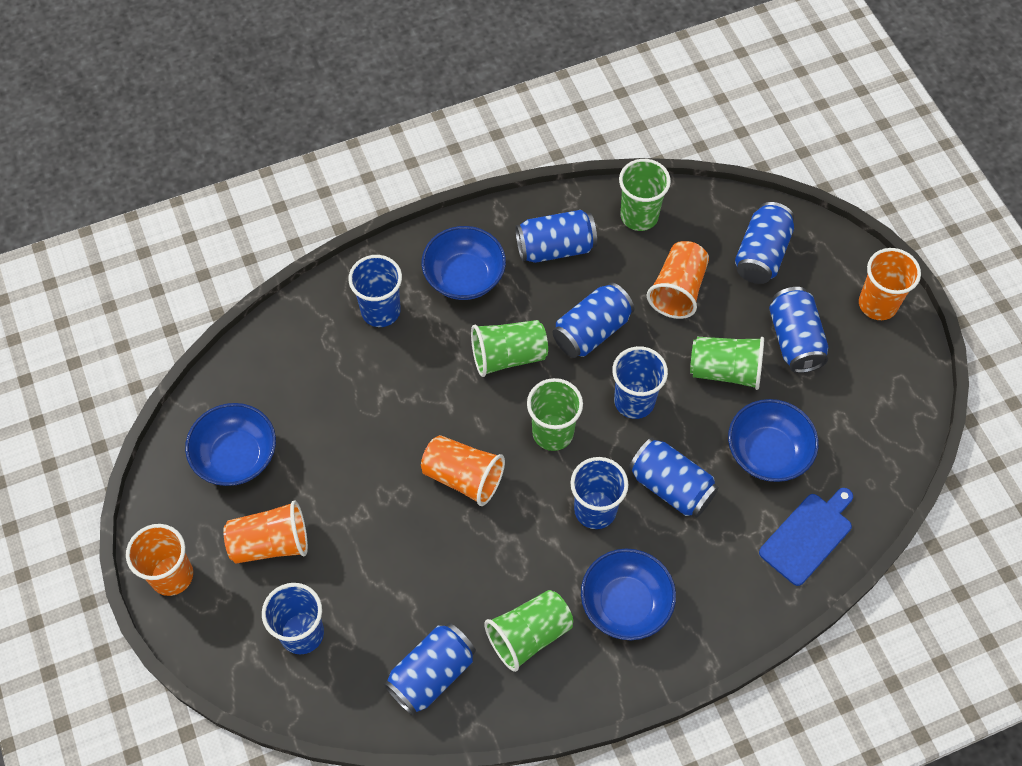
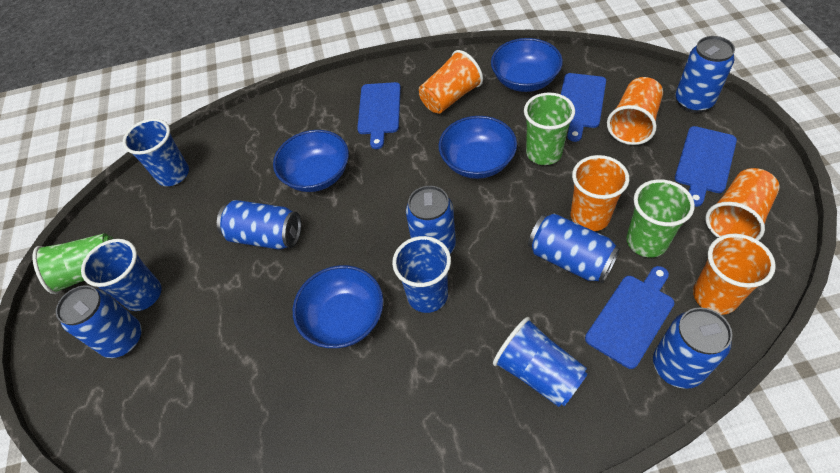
blue cutting board: 1 -> 4
green cup: 5 -> 3

